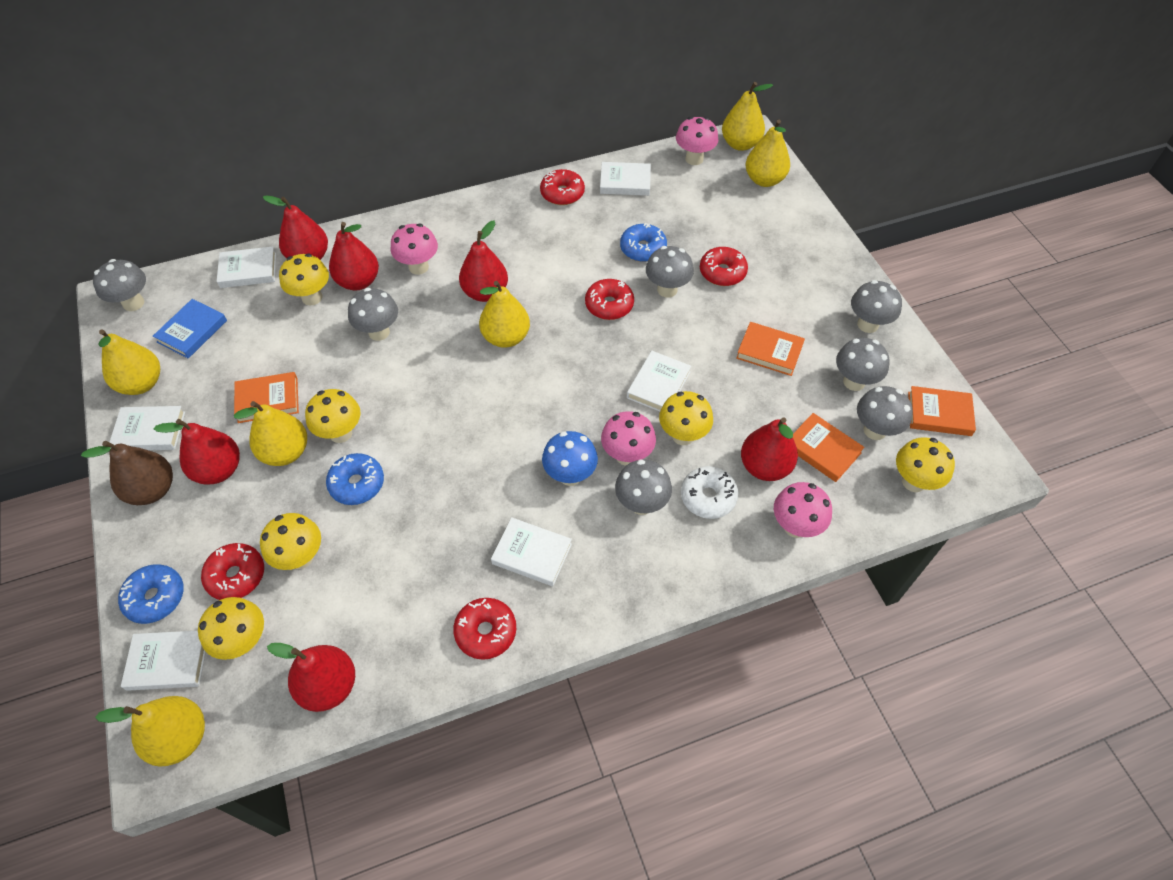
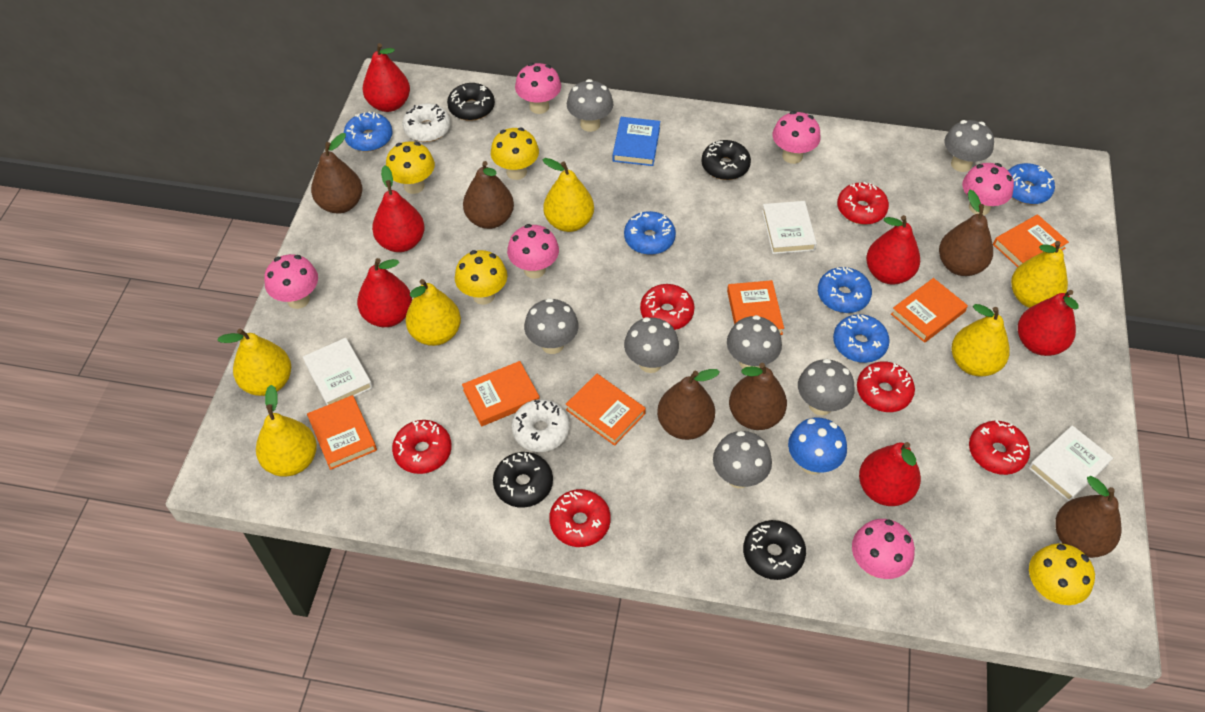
black donut: 0 -> 4
blue donut: 3 -> 5
brown pear: 1 -> 6
orange book: 4 -> 6
pink mushroom: 4 -> 6
red donut: 5 -> 6
white book: 6 -> 3
white donut: 1 -> 2
yellow mushroom: 6 -> 4

